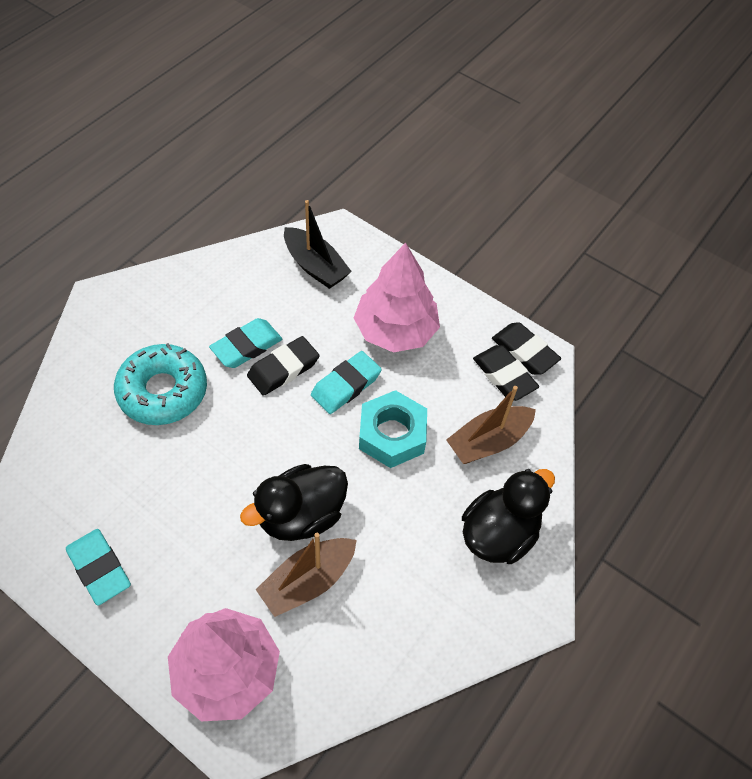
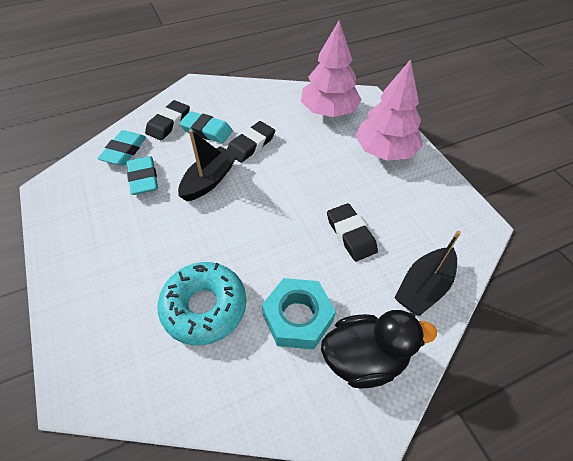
black boat: 1 -> 2
black duck: 2 -> 1
brown boat: 2 -> 0

